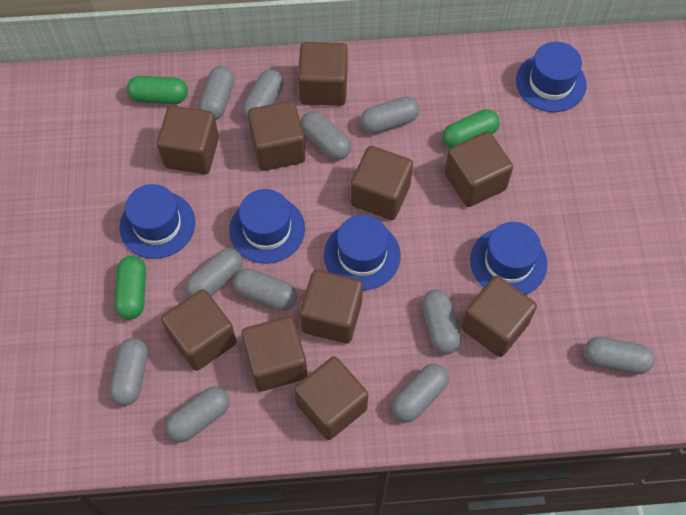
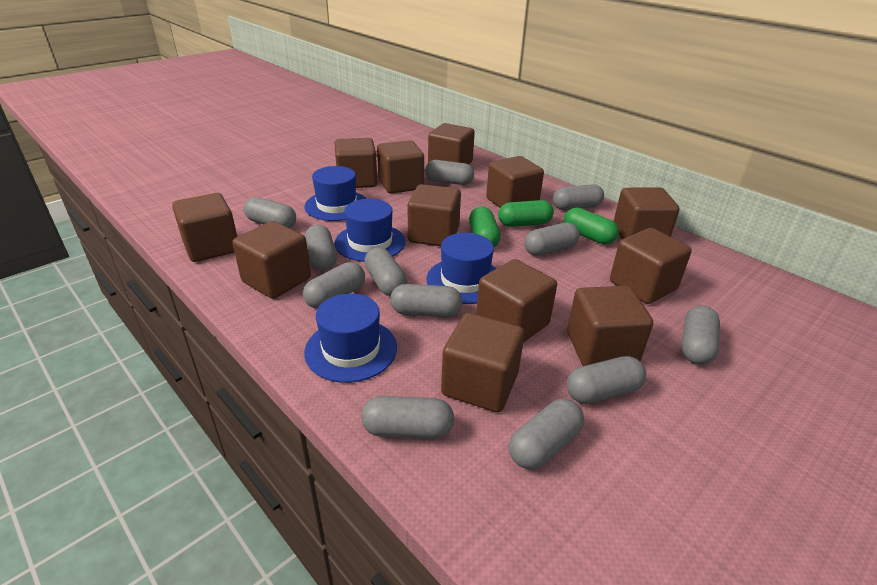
blue hat: 5 -> 4
brown cube: 10 -> 12
grey capsule: 11 -> 12

